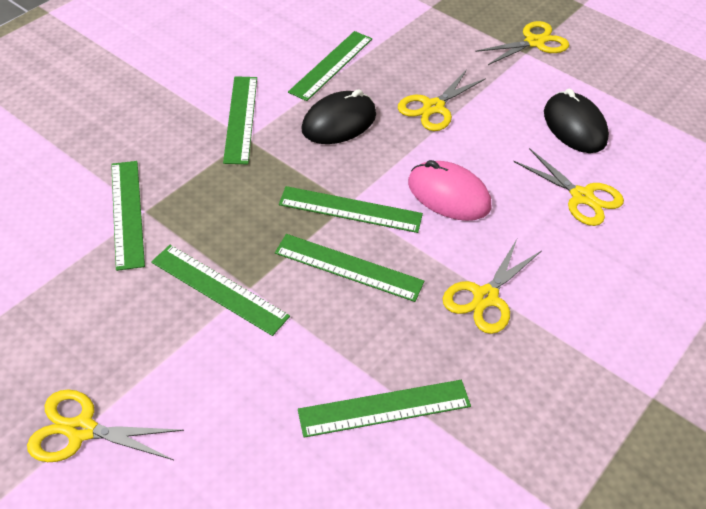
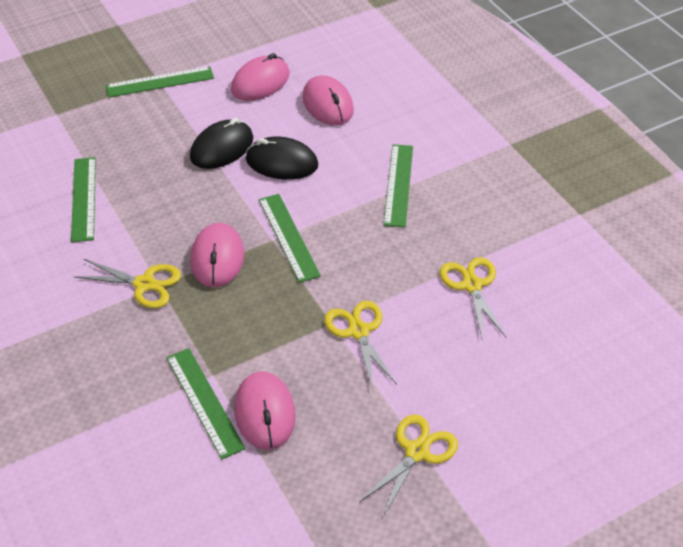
green ruler: 7 -> 5
pink mouse: 1 -> 4
yellow scissors: 5 -> 4

